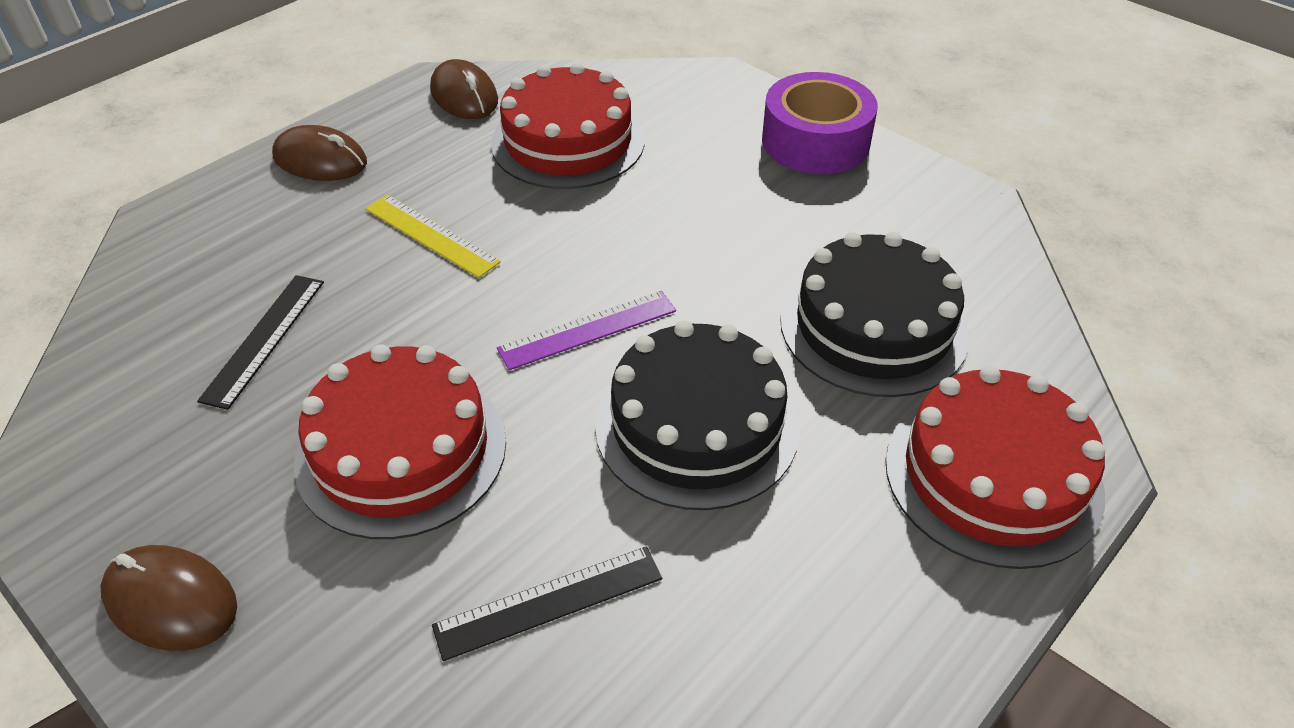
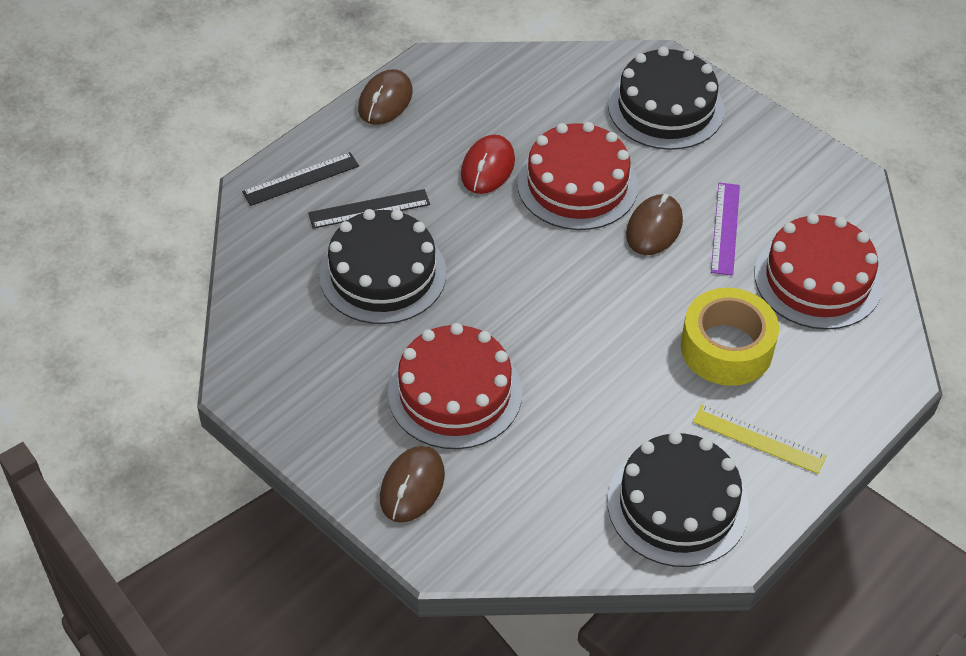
black cake: 2 -> 3
purple tape: 1 -> 0
red mouse: 0 -> 1
yellow tape: 0 -> 1

